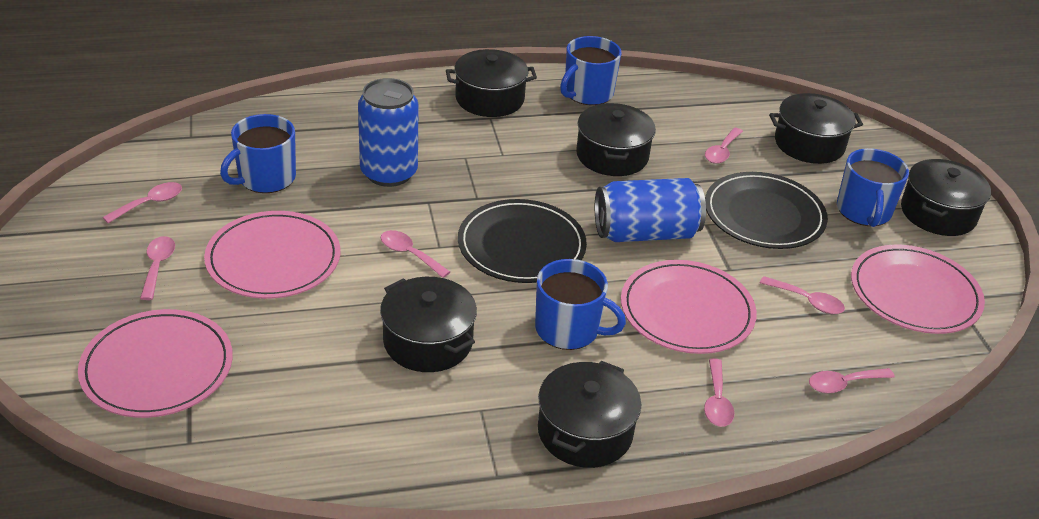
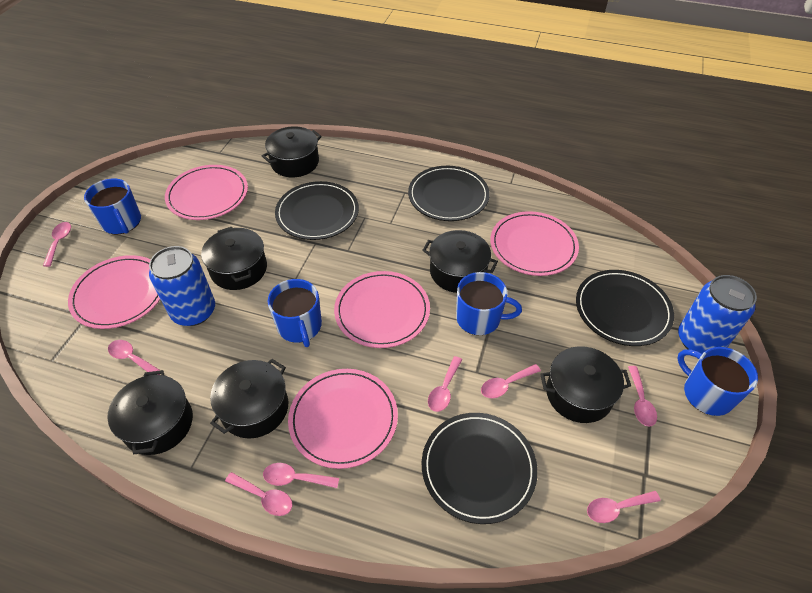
black plate: 2 -> 4
pink plate: 4 -> 5
pink spoon: 7 -> 8

